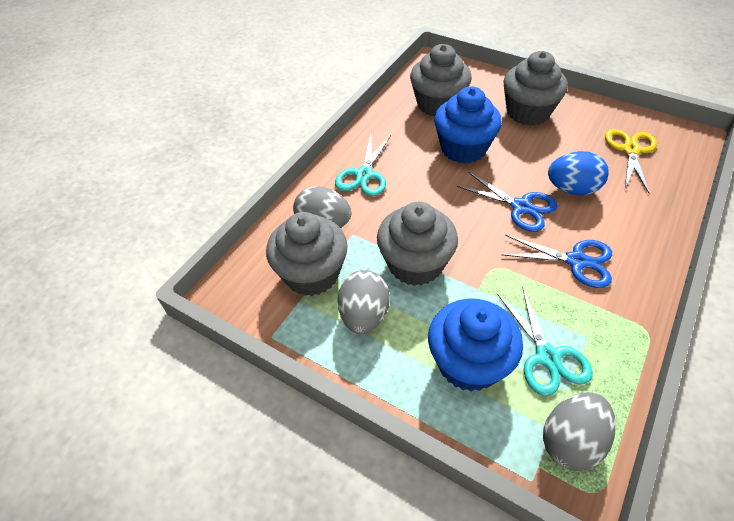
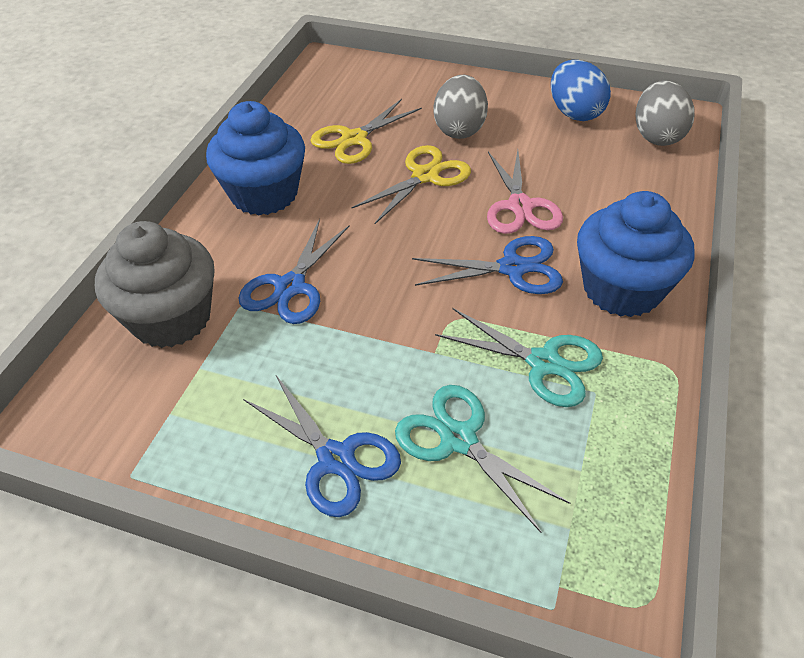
blue scissors: 2 -> 3
grey cupcake: 4 -> 1
grey egg: 3 -> 2
pink scissors: 0 -> 1
yellow scissors: 1 -> 2

